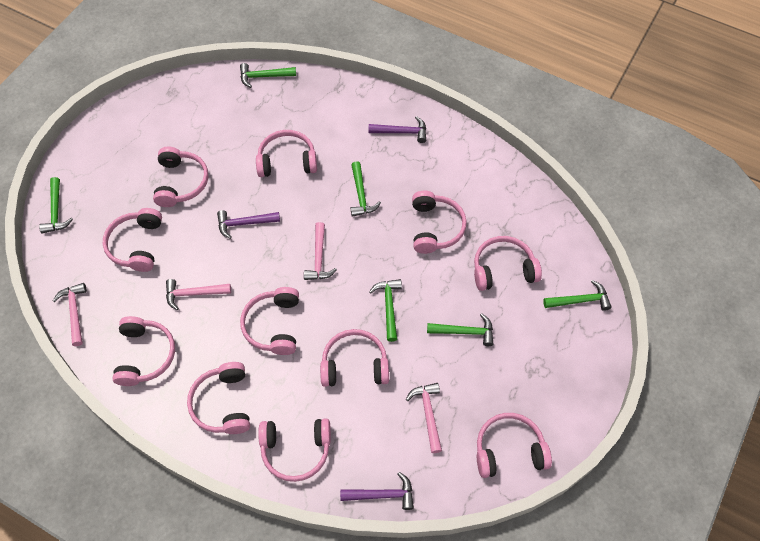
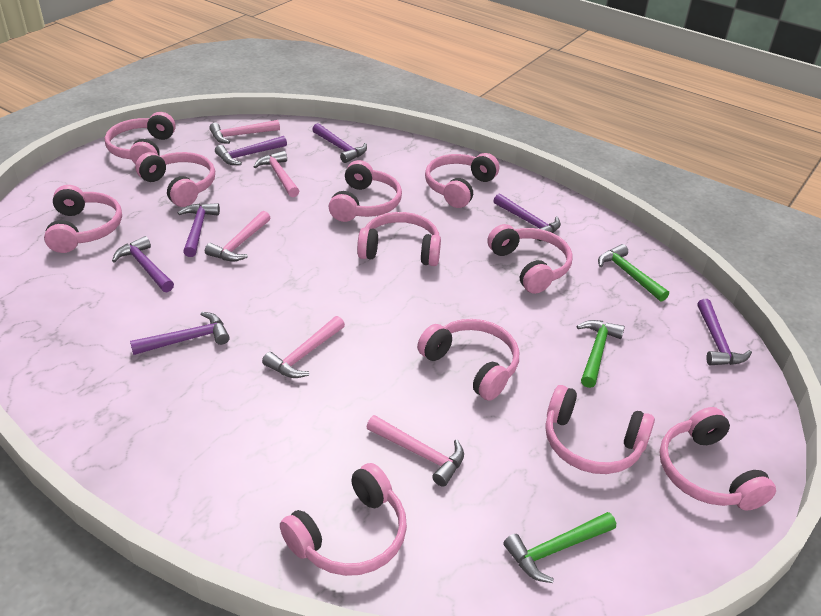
green hammer: 6 -> 3
pink hammer: 4 -> 5
purple hammer: 3 -> 7

